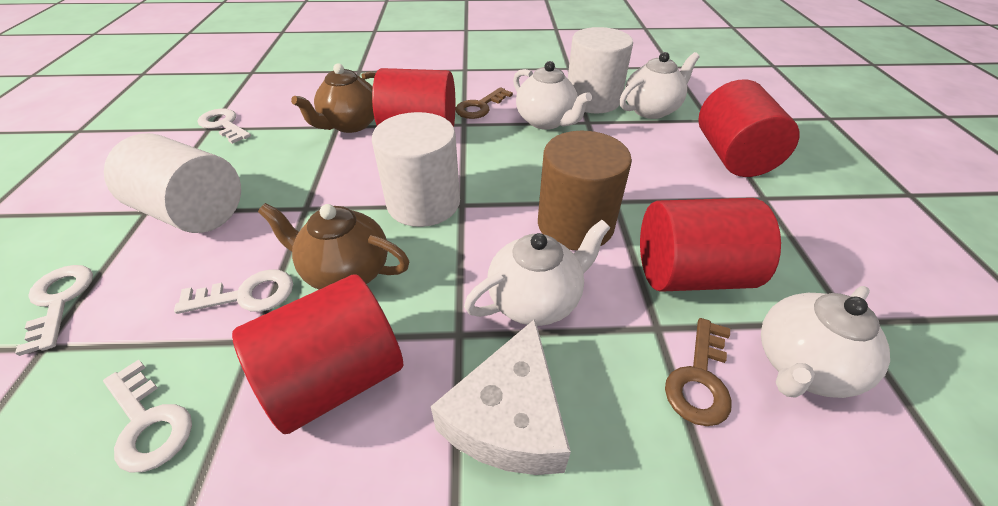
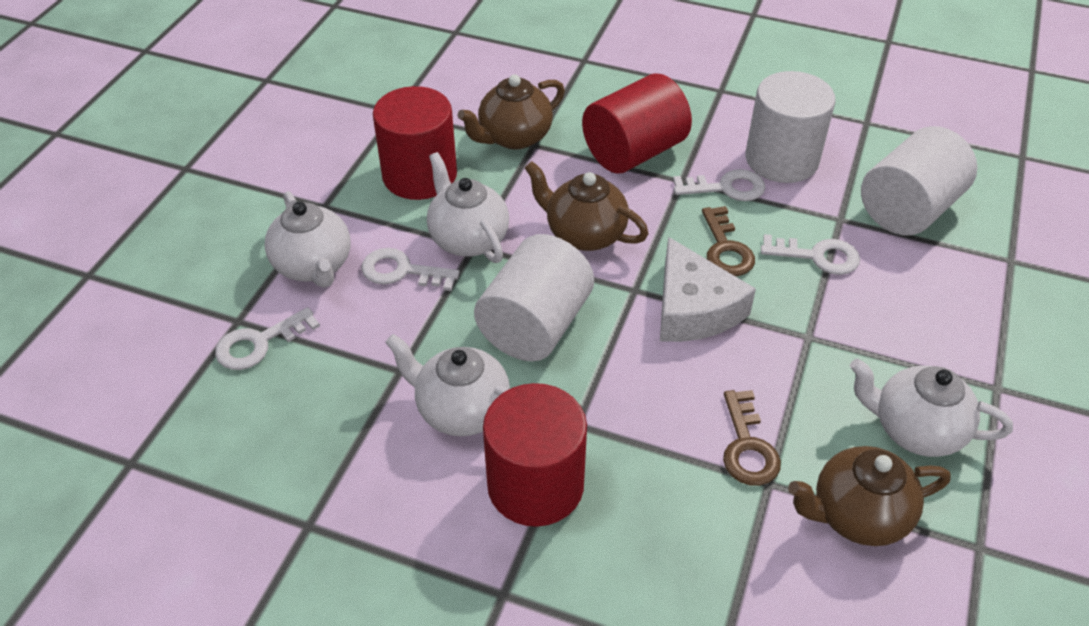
brown cylinder: 1 -> 0
brown teapot: 2 -> 3
red cylinder: 4 -> 3

